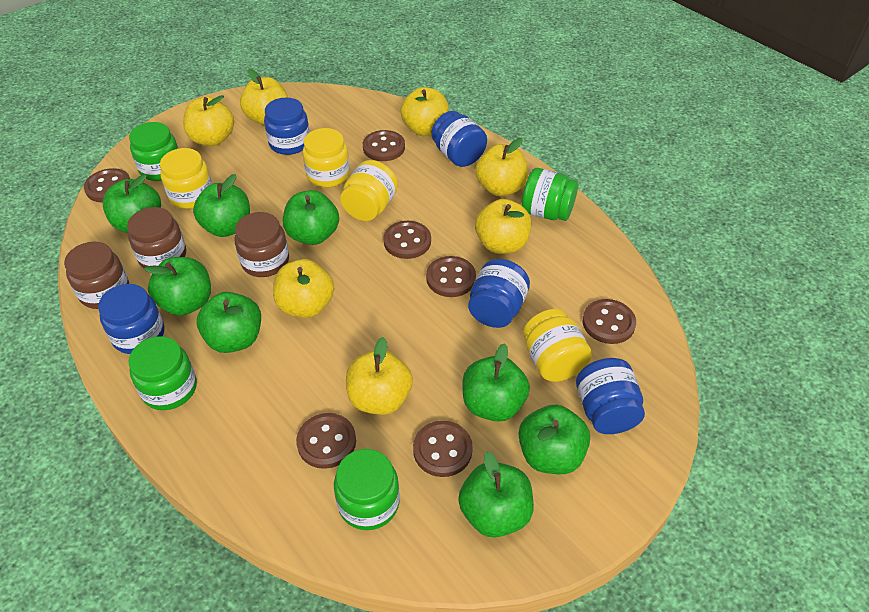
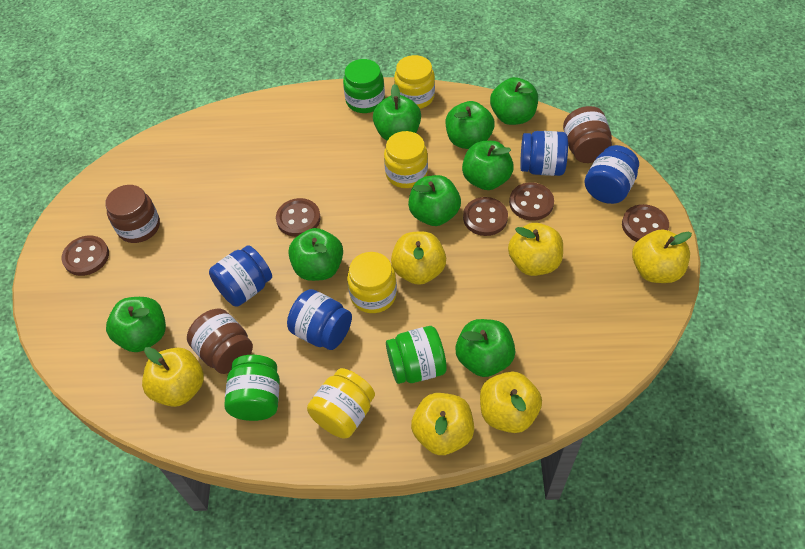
blue jar: 5 -> 4
brown button: 7 -> 5
green jar: 4 -> 3
yellow apple: 7 -> 6

